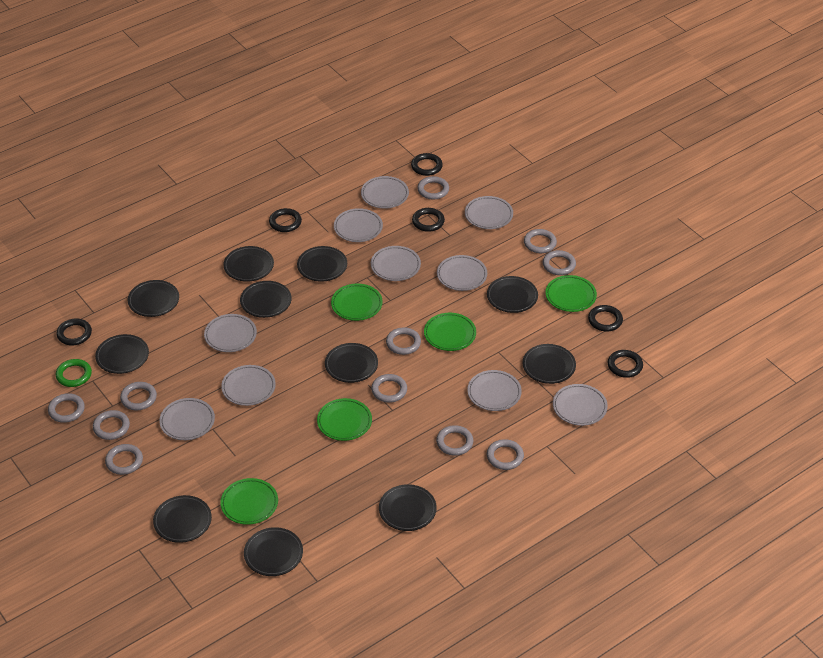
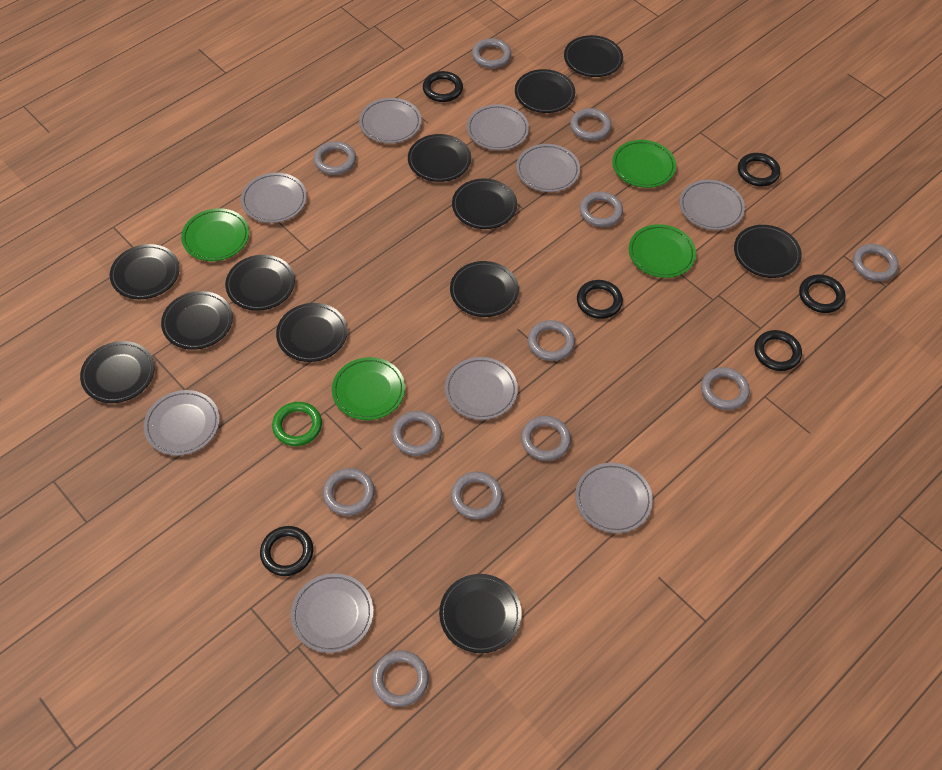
black plate: 11 -> 12
green plate: 5 -> 4
grey plate: 10 -> 9
grey ring: 11 -> 12

